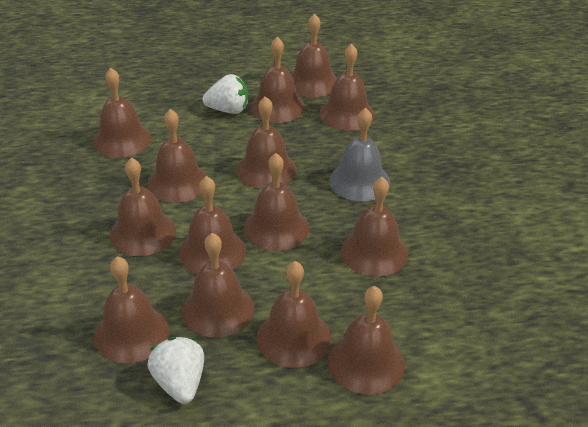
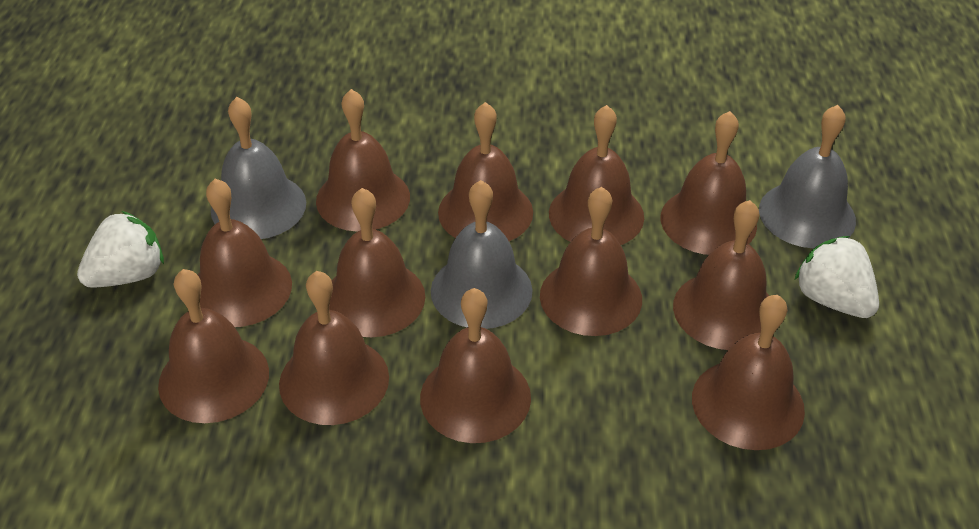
brown bell: 14 -> 12
grey bell: 1 -> 3

